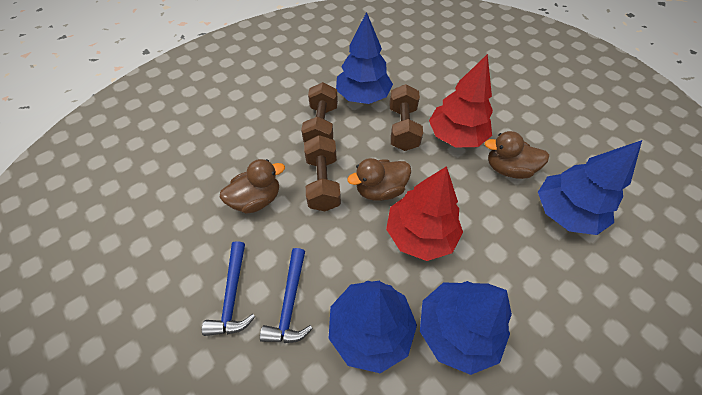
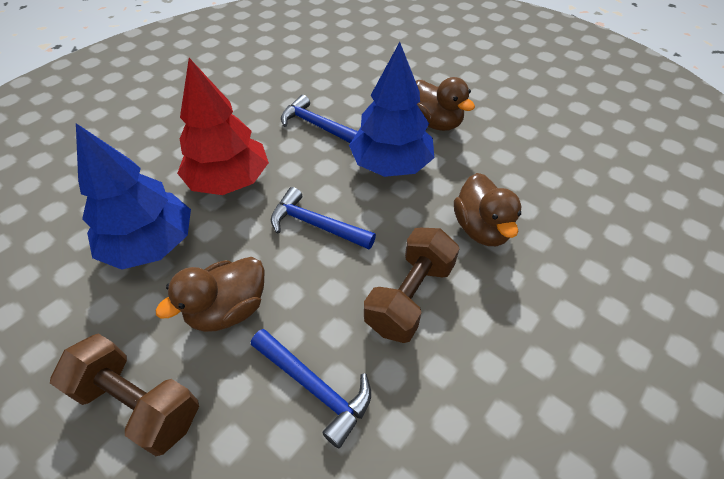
blue hammer: 2 -> 3
blue tree: 4 -> 2
brown dumbbell: 3 -> 2
red tree: 2 -> 1

